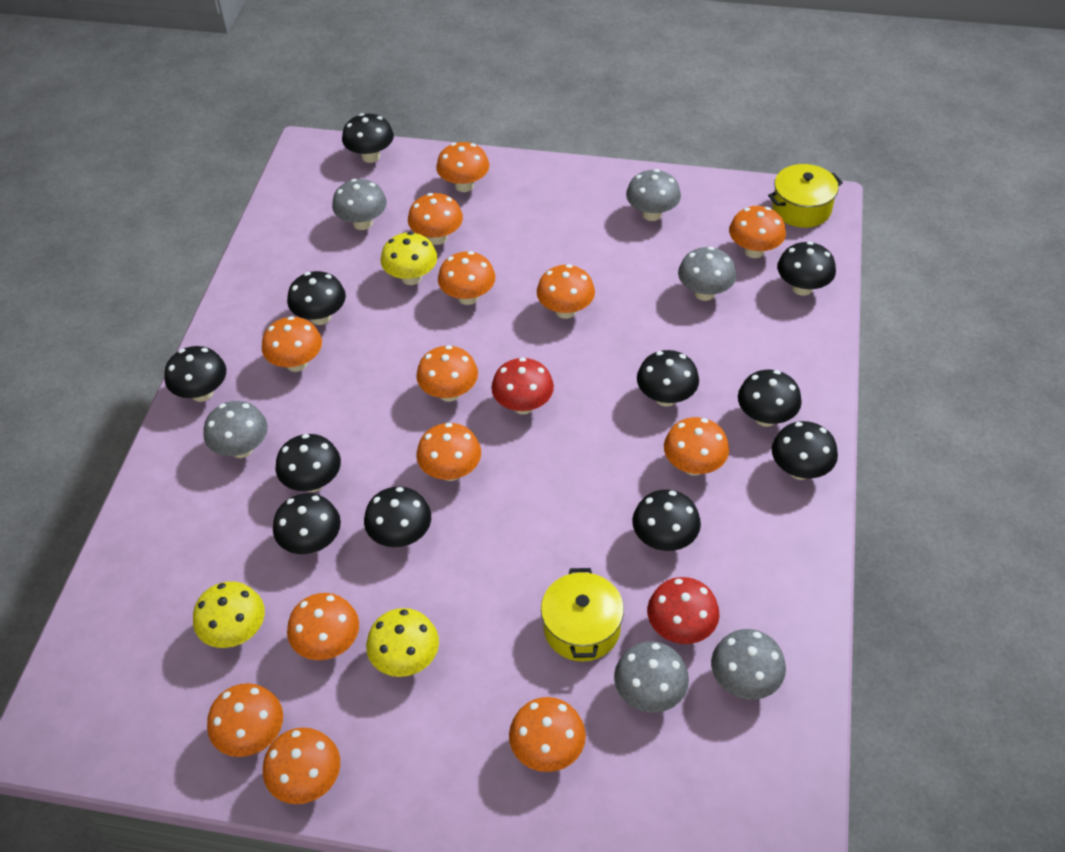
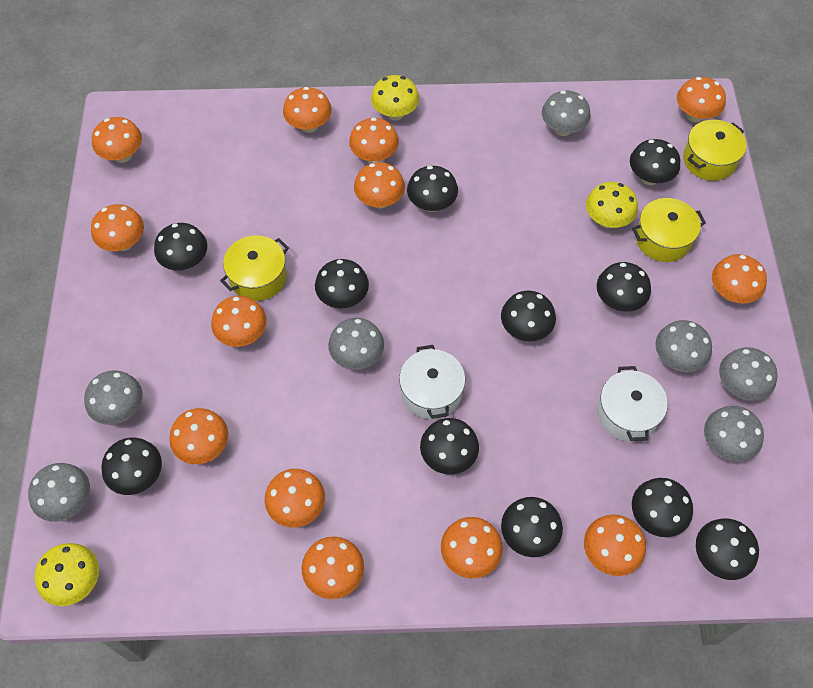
grey mushroom: 6 -> 7
red mushroom: 2 -> 0
white pot: 0 -> 2
yellow pot: 2 -> 3

